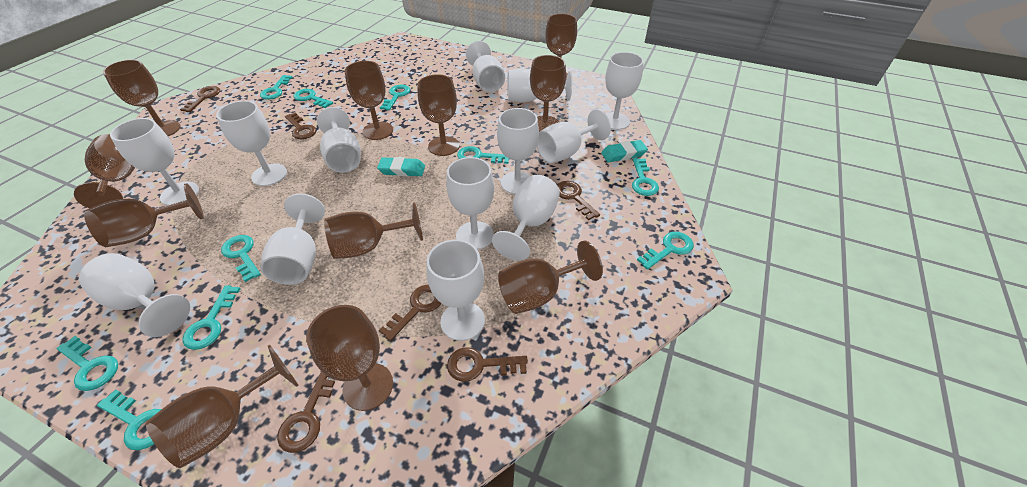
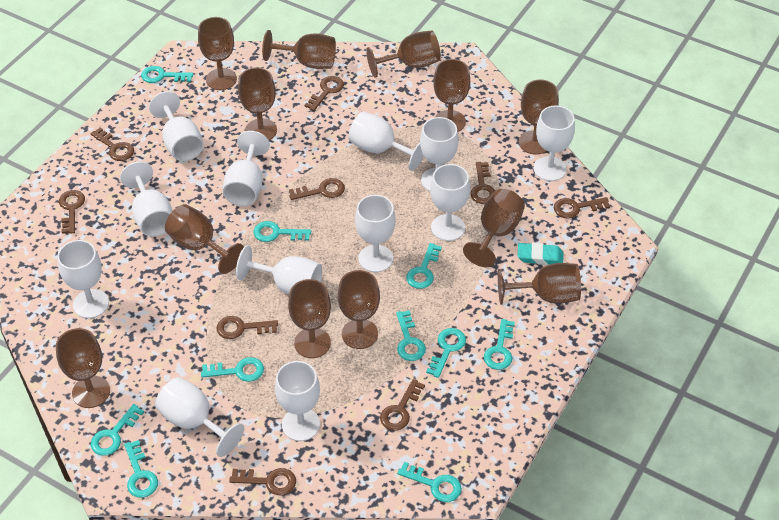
brown goblet: 11 -> 12
brown key: 6 -> 9
turquoise eraser: 2 -> 1
white goblet: 13 -> 12

